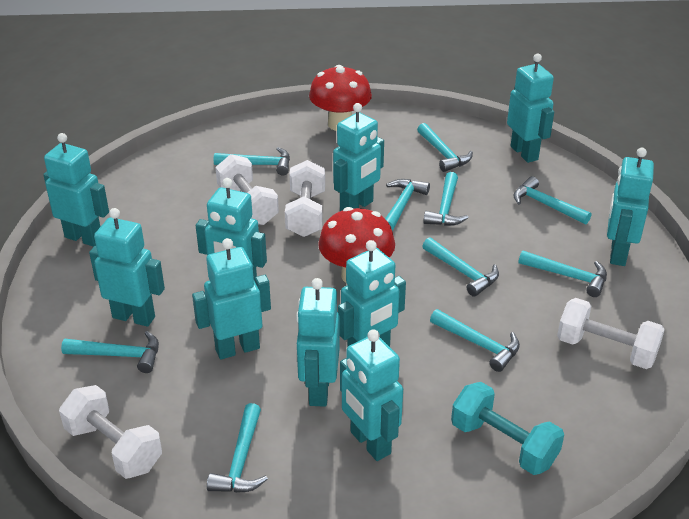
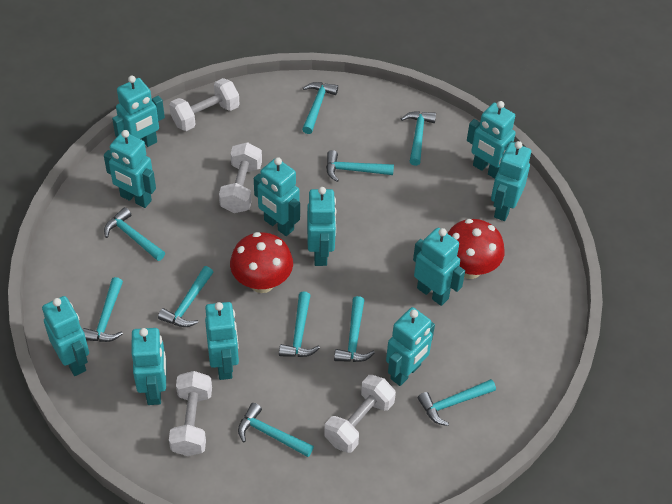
turquoise dumbbell: 1 -> 0
turquoise robot: 10 -> 11

